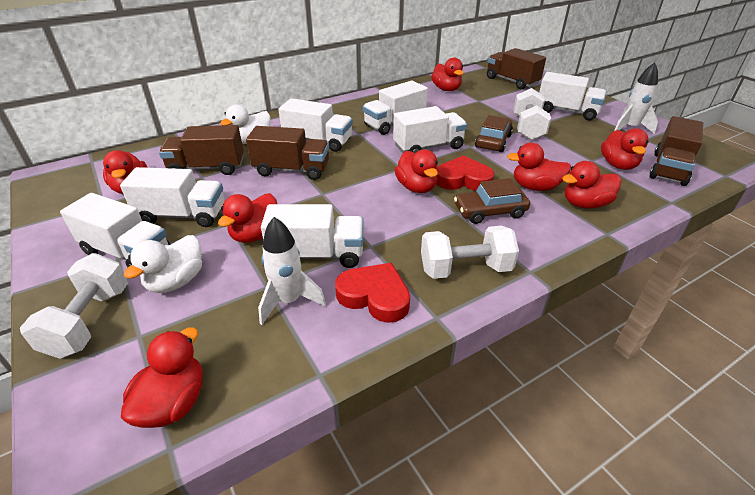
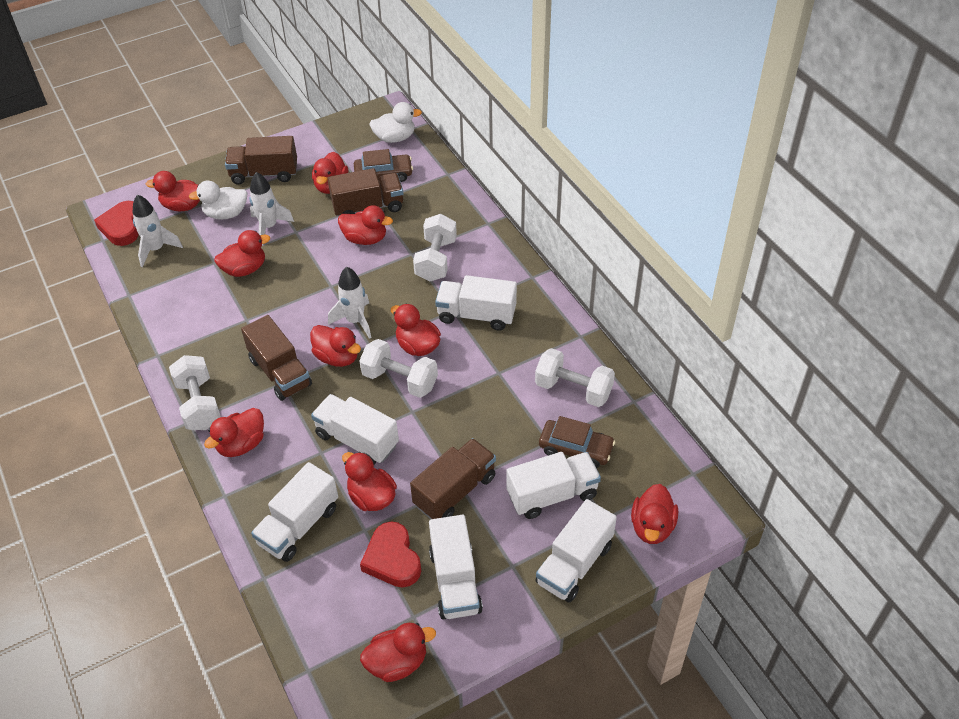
red duck: 8 -> 10
white dumbbell: 3 -> 4
white rocket: 2 -> 3
white truck: 7 -> 6

